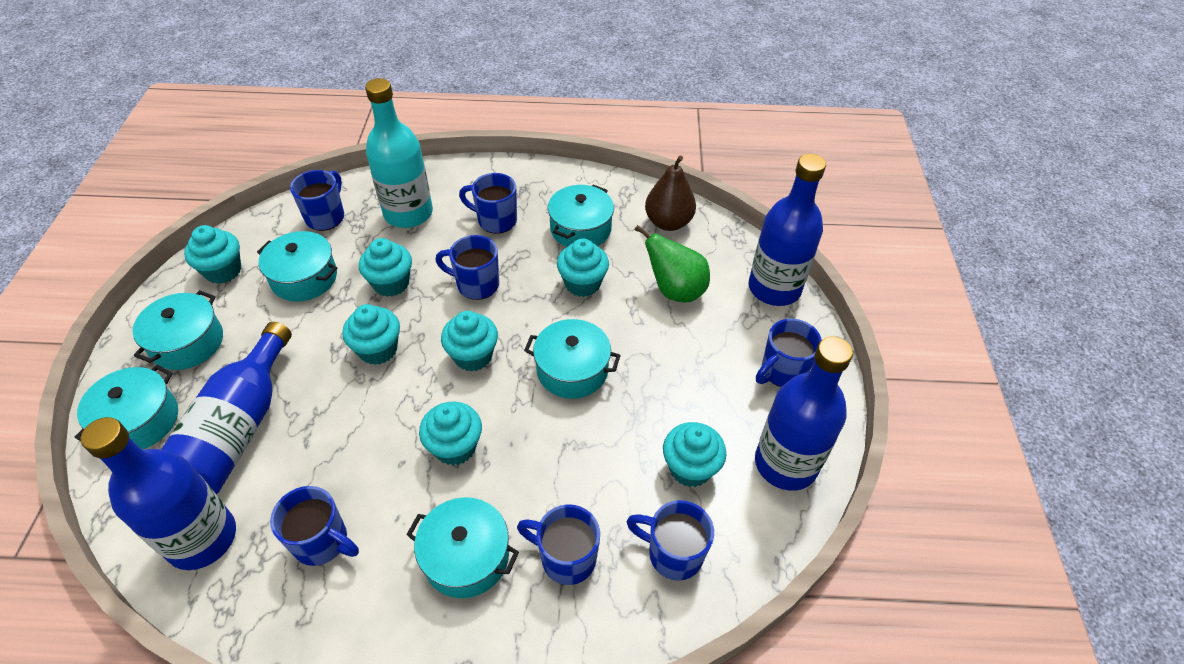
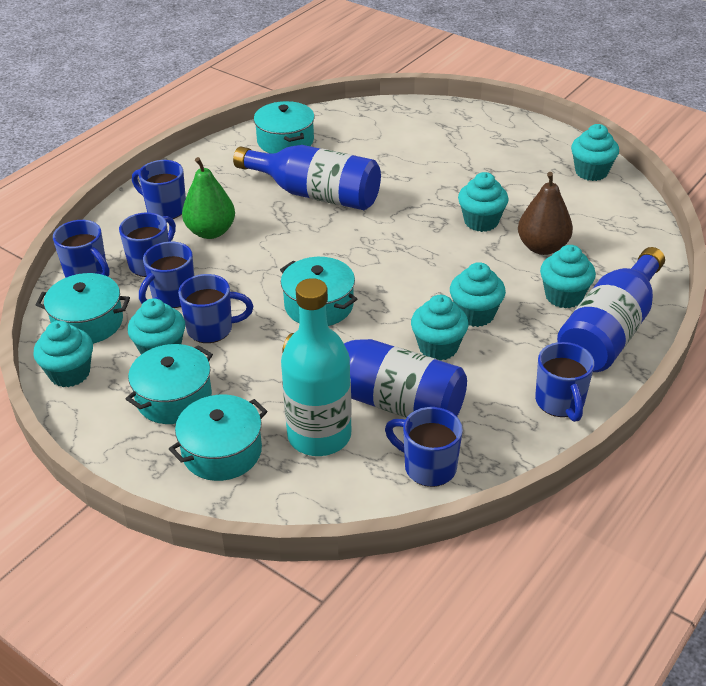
blue bottle: 4 -> 3
turquoise pot: 6 -> 5

